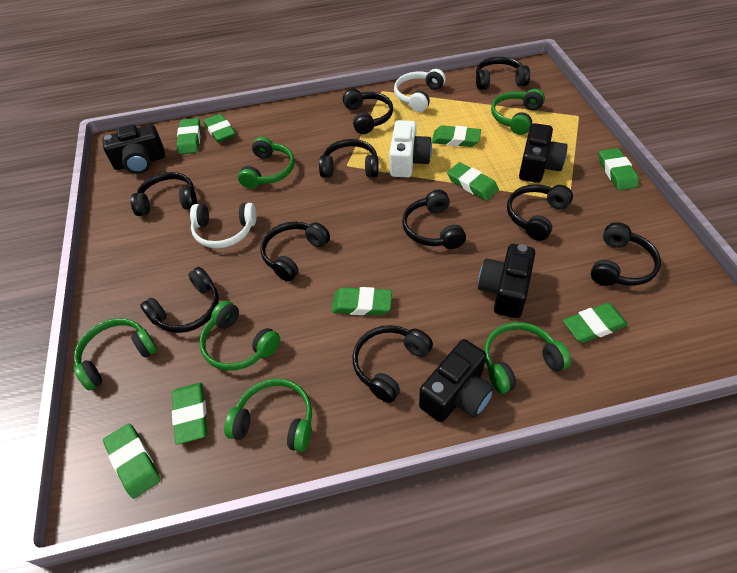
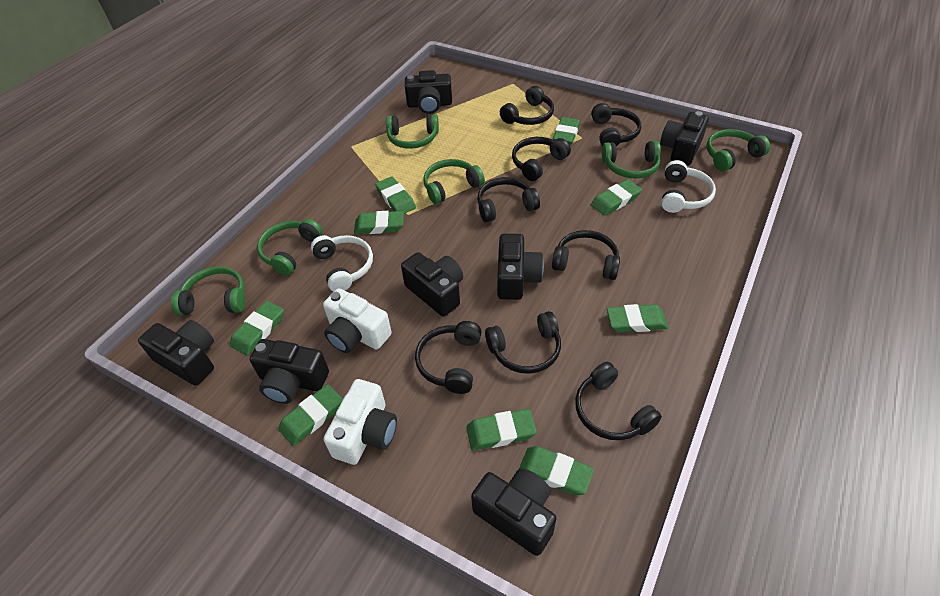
black camera: 4 -> 7
black headphones: 10 -> 8
white camera: 1 -> 2

